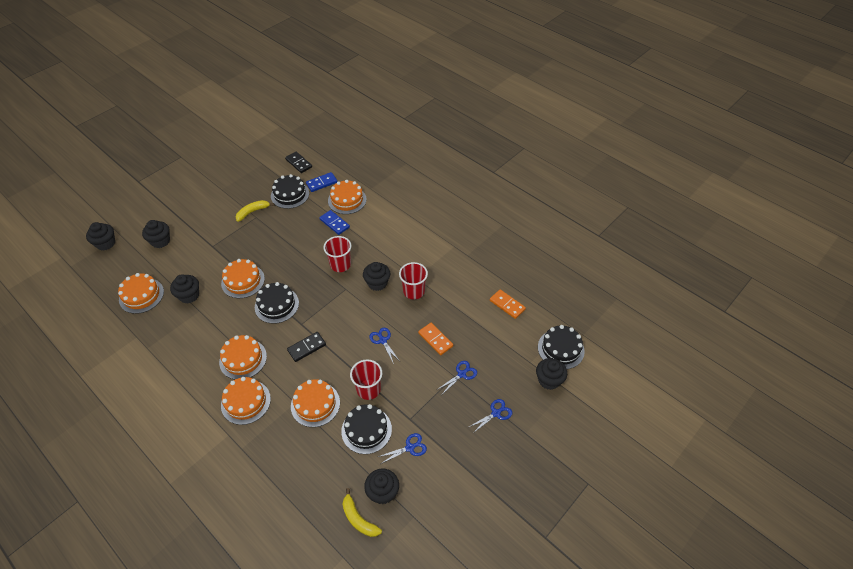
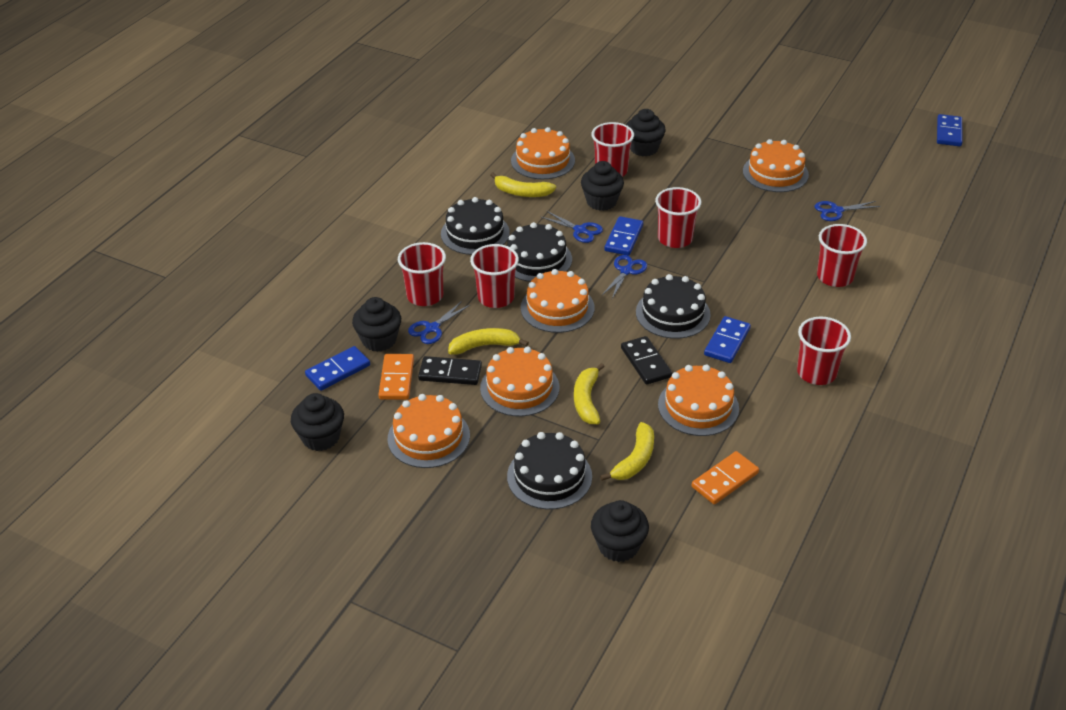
black cupcake: 6 -> 5
blue domino: 2 -> 4
red cup: 3 -> 6
yellow banana: 2 -> 4

